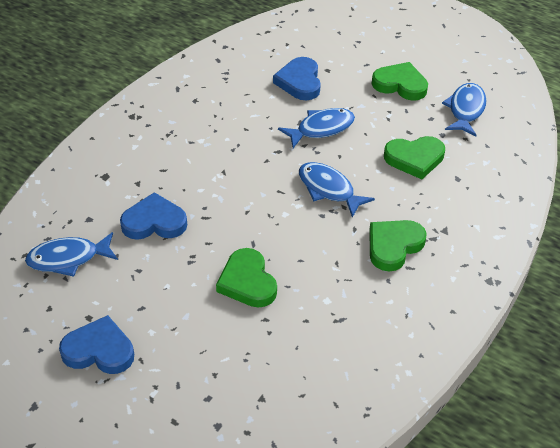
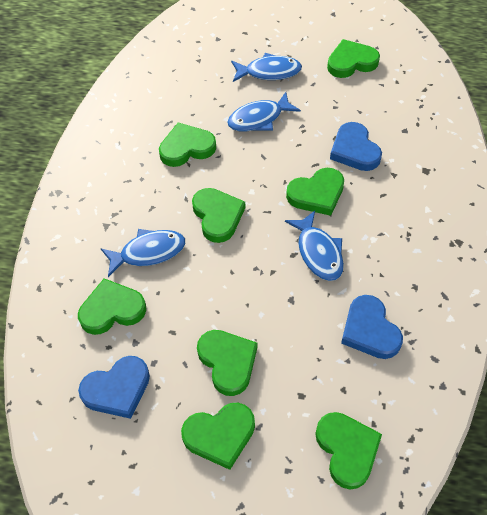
green heart: 4 -> 8

